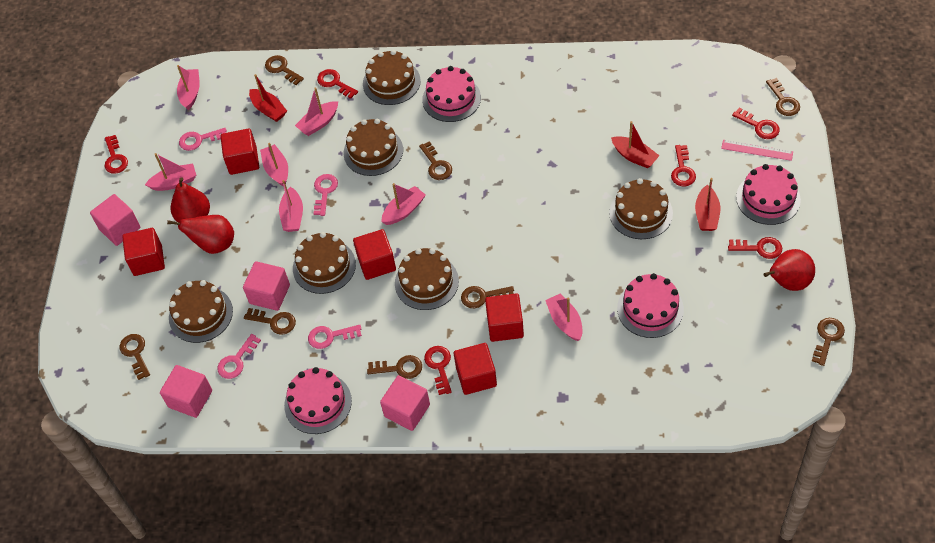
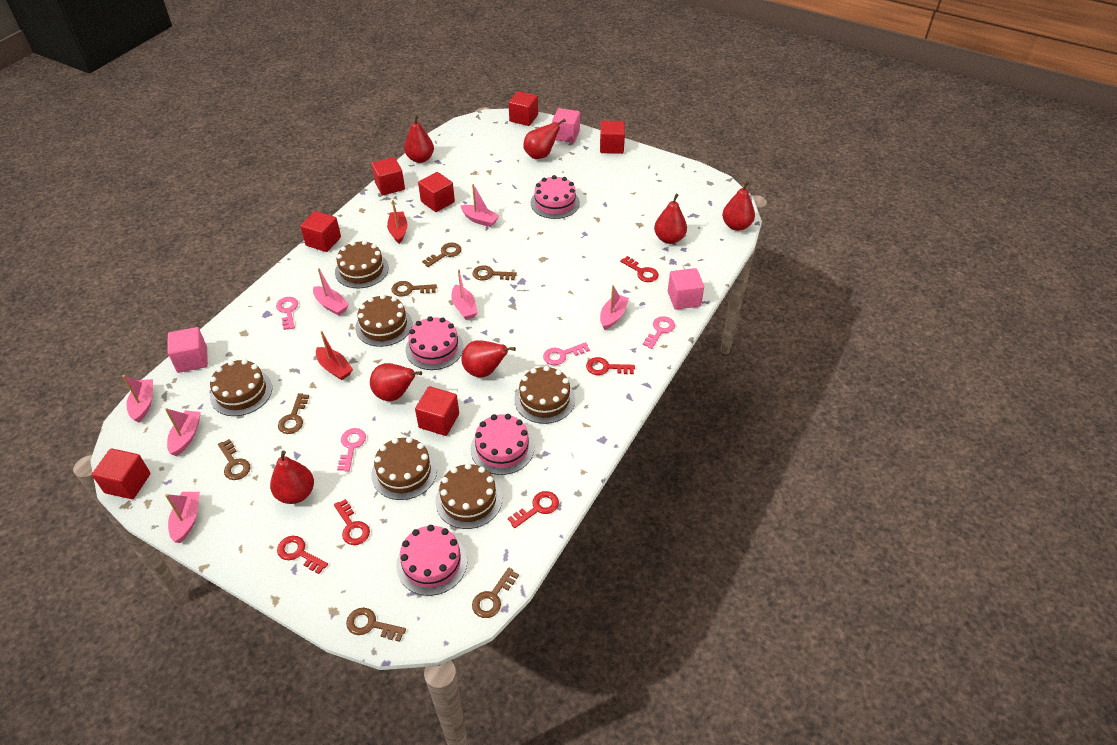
brown key: 8 -> 7
pink cube: 4 -> 3
pink ruler: 1 -> 0
red boat: 3 -> 2
red cube: 5 -> 7
red key: 6 -> 5
red pear: 3 -> 7

